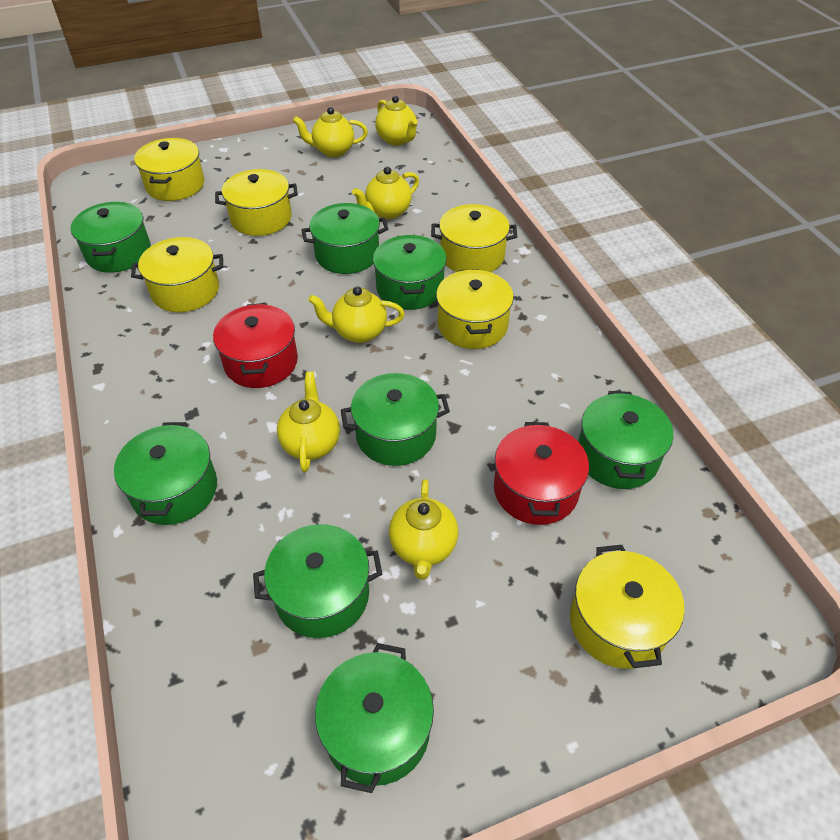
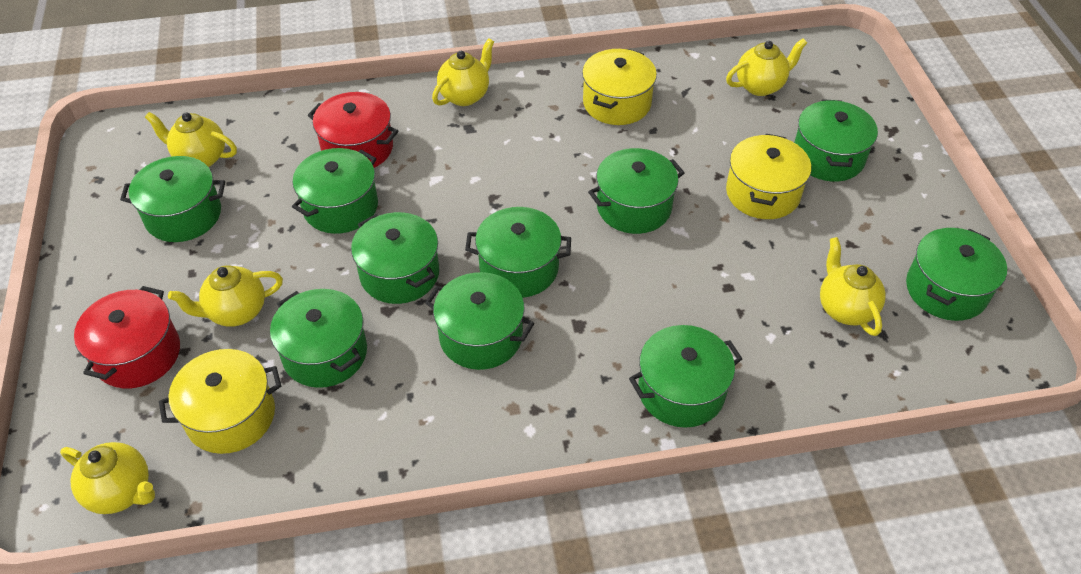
green pot: 8 -> 10
yellow pot: 6 -> 3

